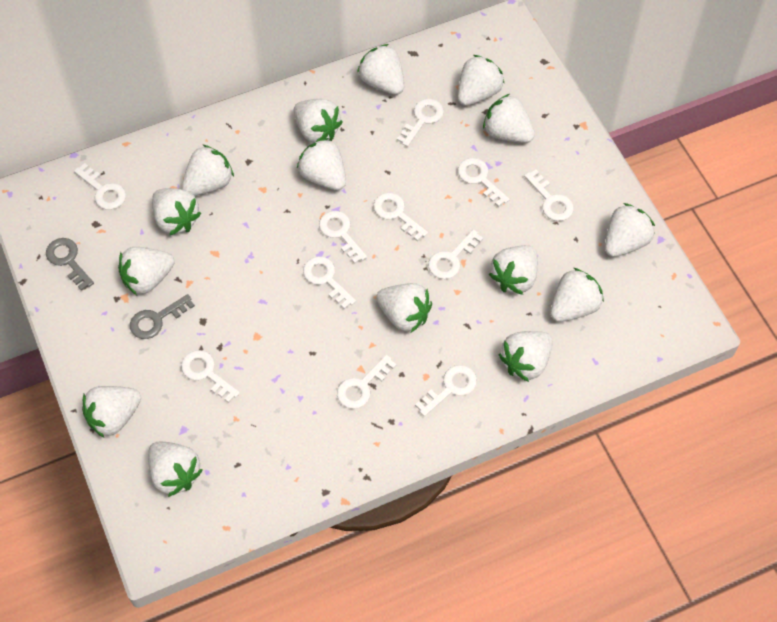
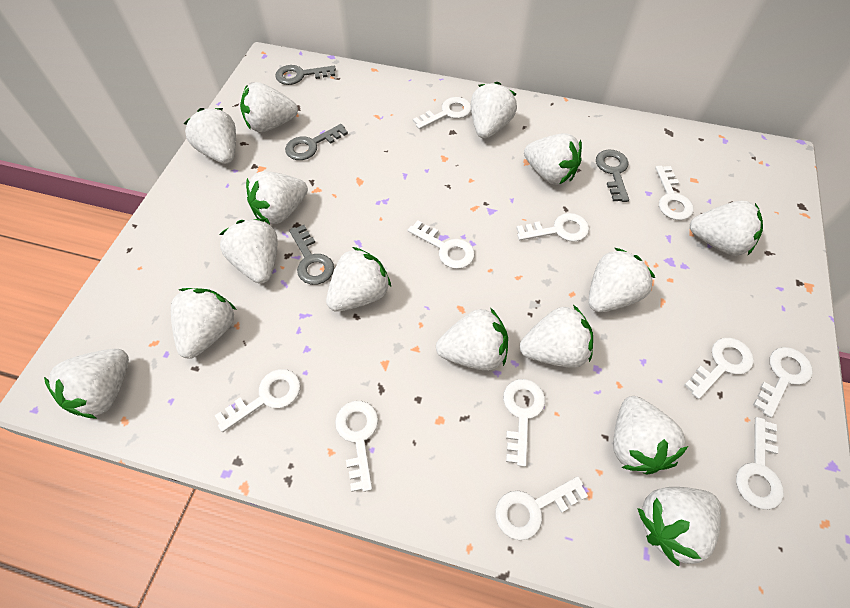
grey key: 2 -> 4

